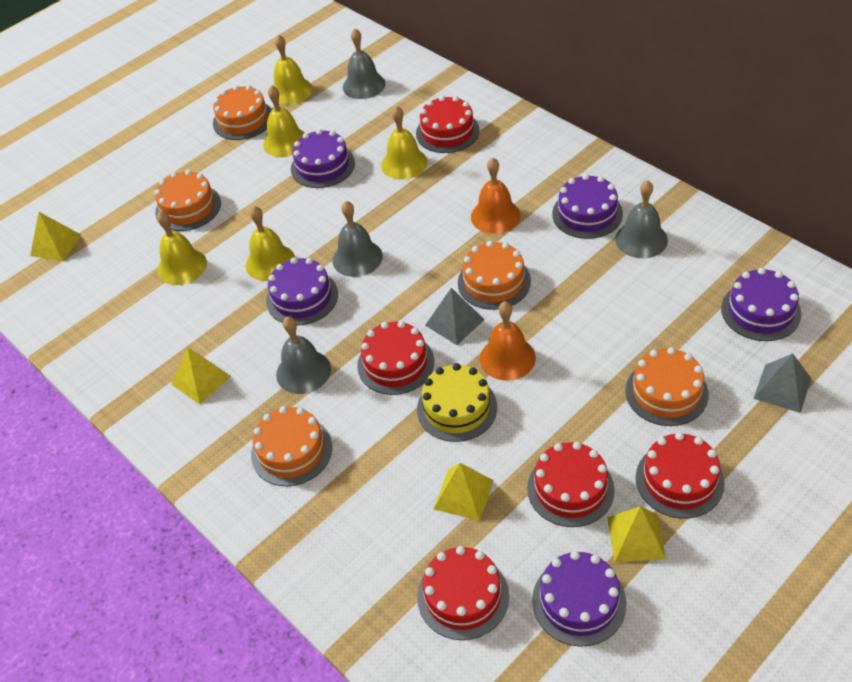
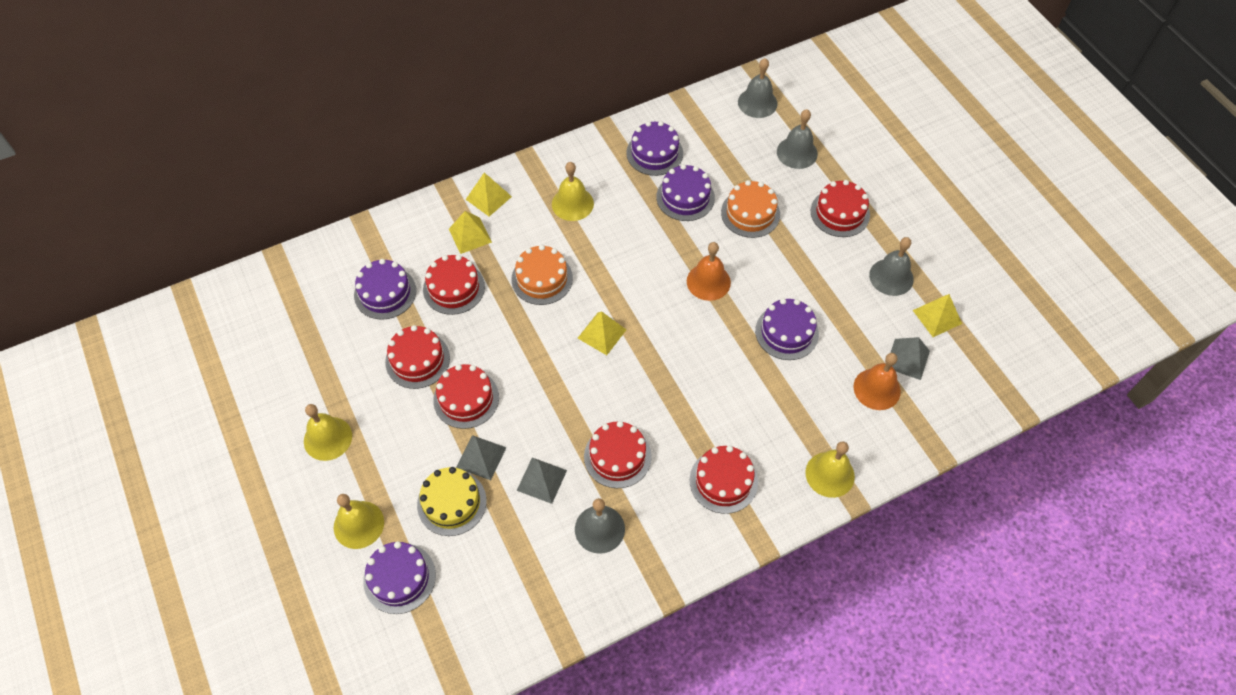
grey pyramid: 2 -> 3
orange cake: 5 -> 2
red cake: 5 -> 6
yellow bell: 5 -> 4

